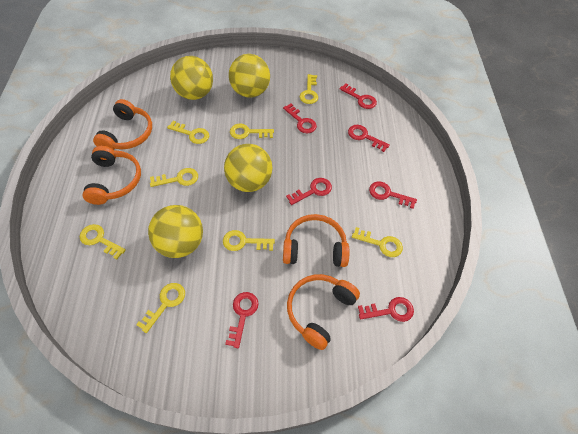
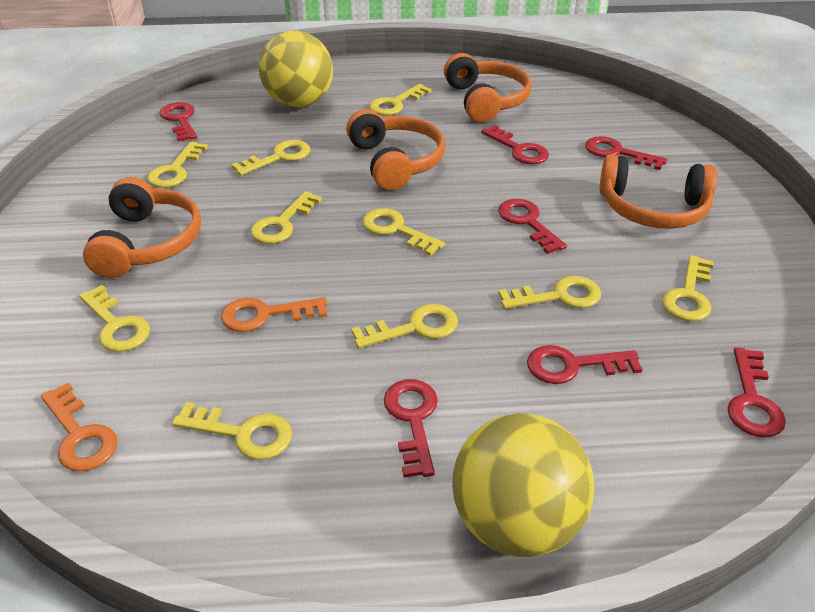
orange key: 0 -> 2
yellow ball: 4 -> 2
yellow key: 8 -> 10

